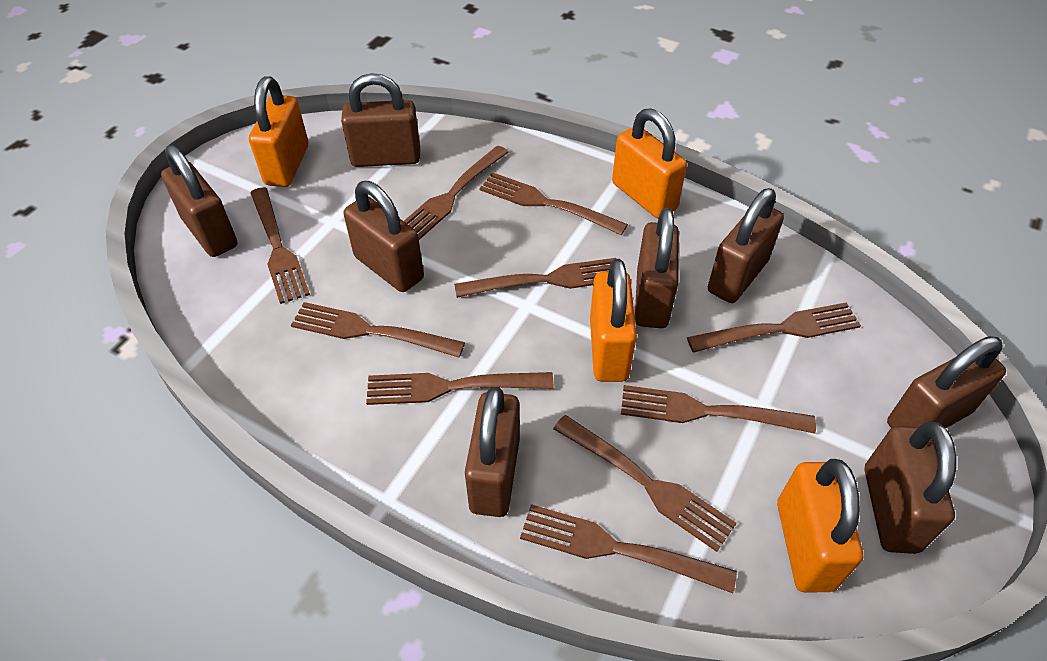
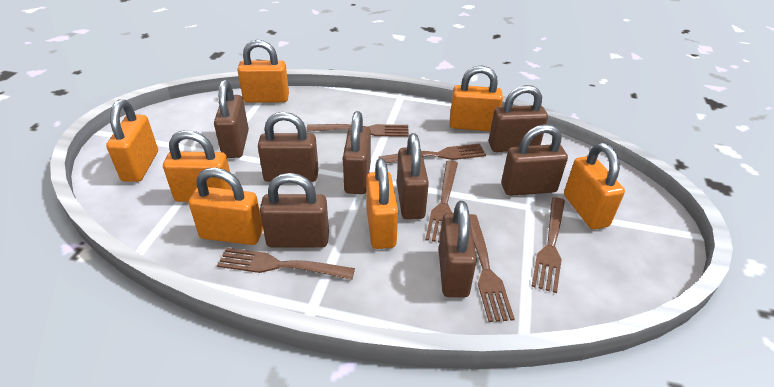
brown fork: 10 -> 6
orange padlock: 4 -> 7

